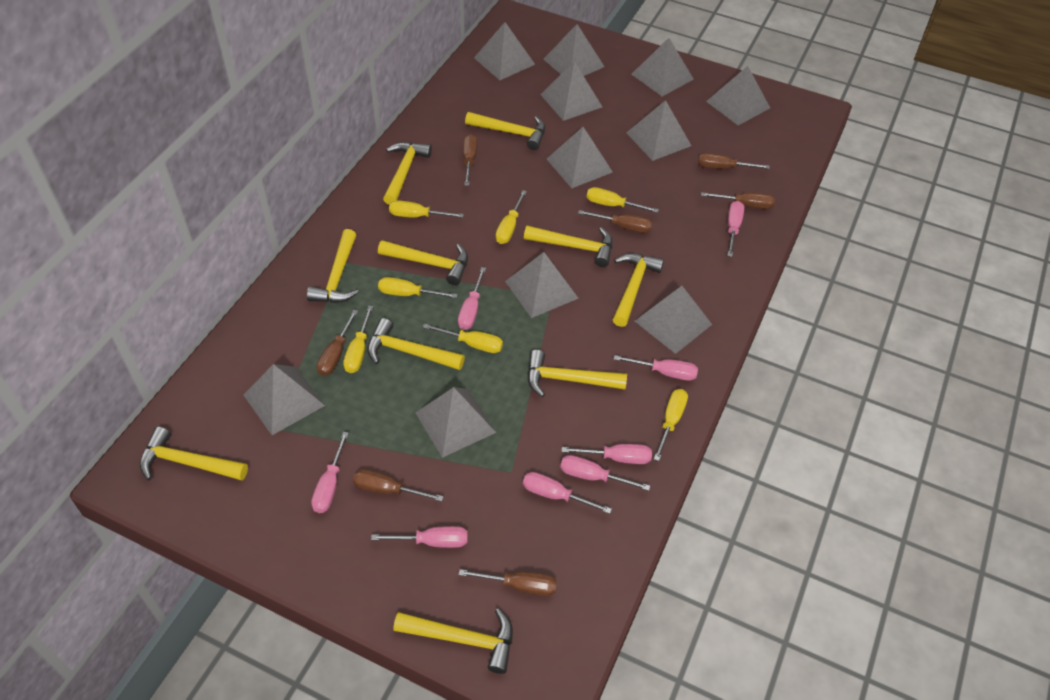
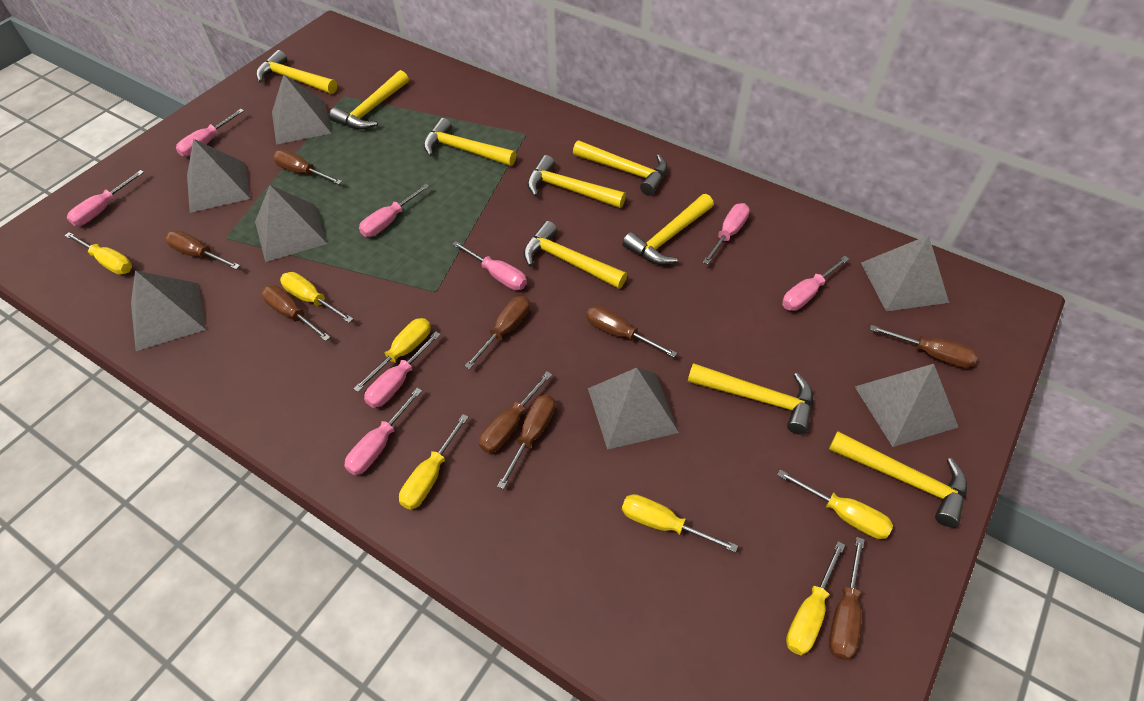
brown screwdriver: 7 -> 9
grey pyramid: 11 -> 7
yellow hammer: 10 -> 9

